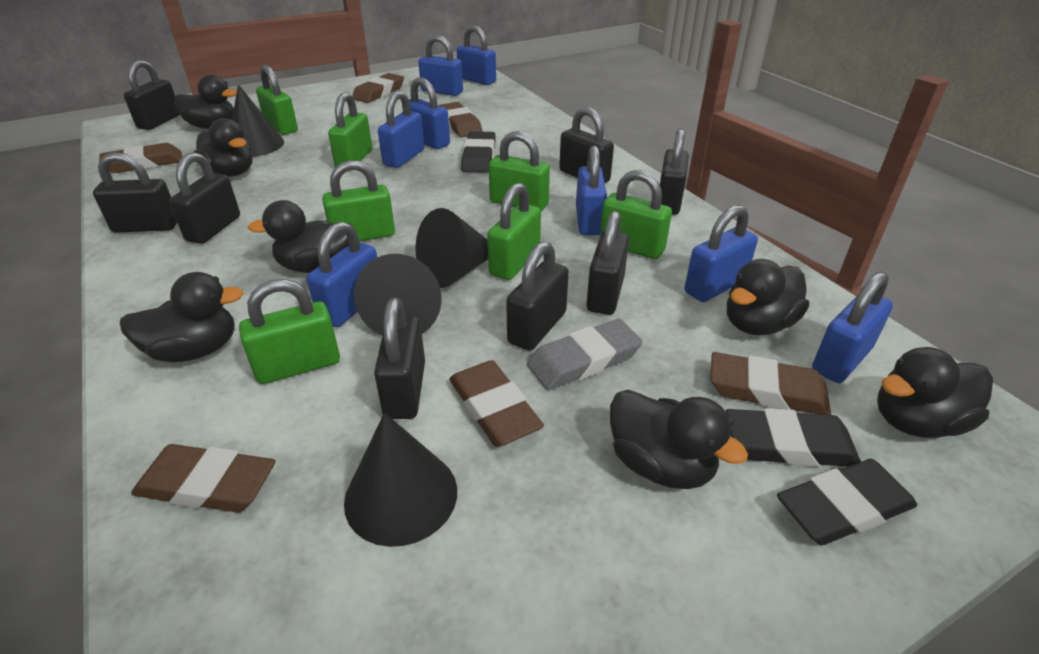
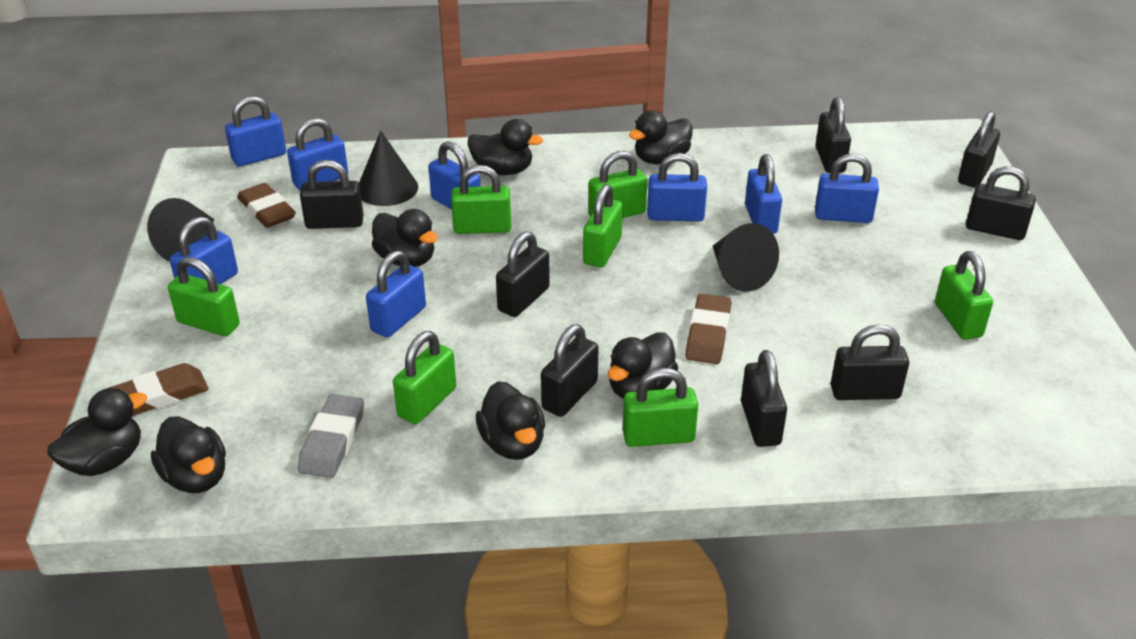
black cone: 4 -> 3
black eraser: 3 -> 0
brown eraser: 6 -> 3

